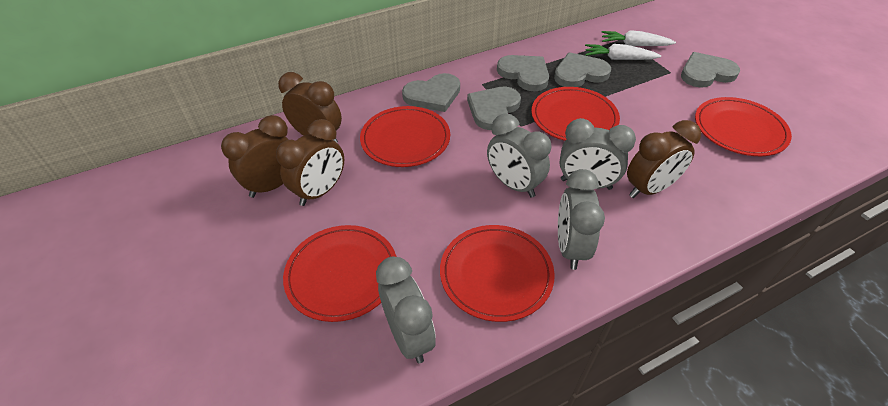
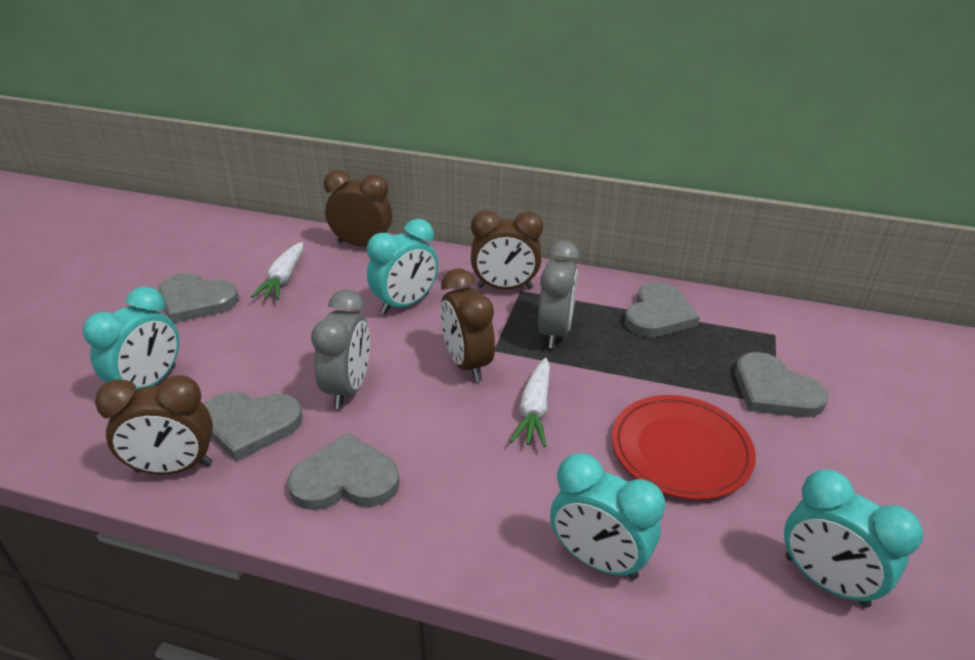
grey clock: 4 -> 2
red plate: 5 -> 1
turquoise clock: 0 -> 4

